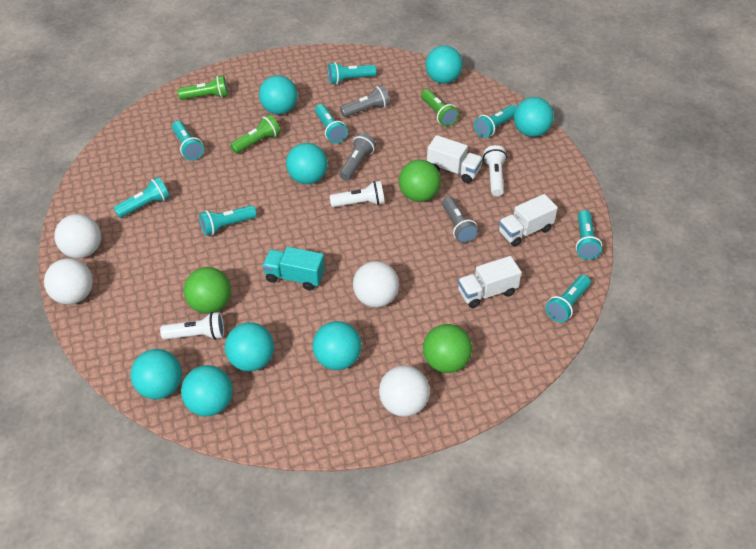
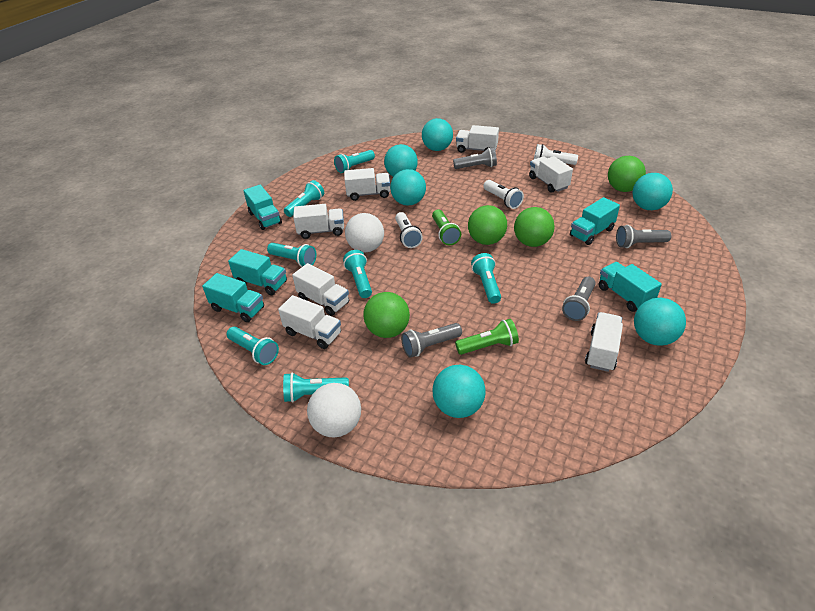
green ball: 3 -> 4
green flashlight: 3 -> 2
grey flashlight: 3 -> 4
turquoise ball: 8 -> 6
turquoise flashlight: 8 -> 7
turquoise truck: 1 -> 5
white ball: 4 -> 2
white truck: 3 -> 7

